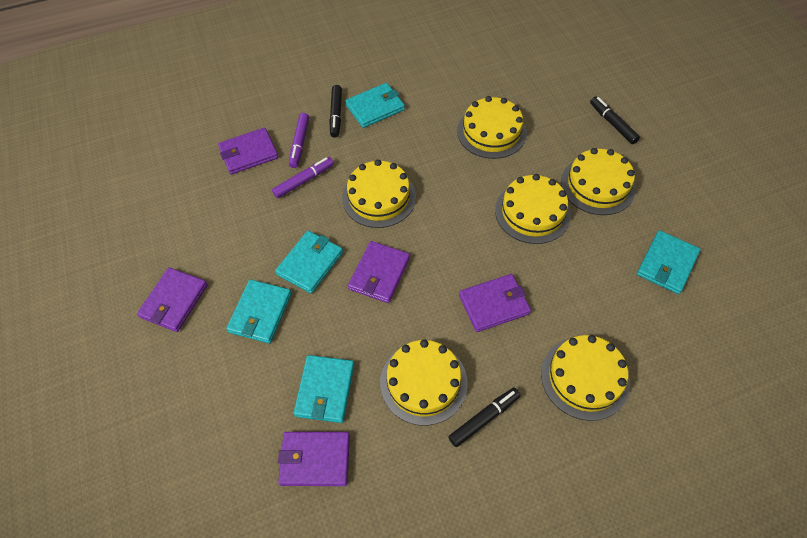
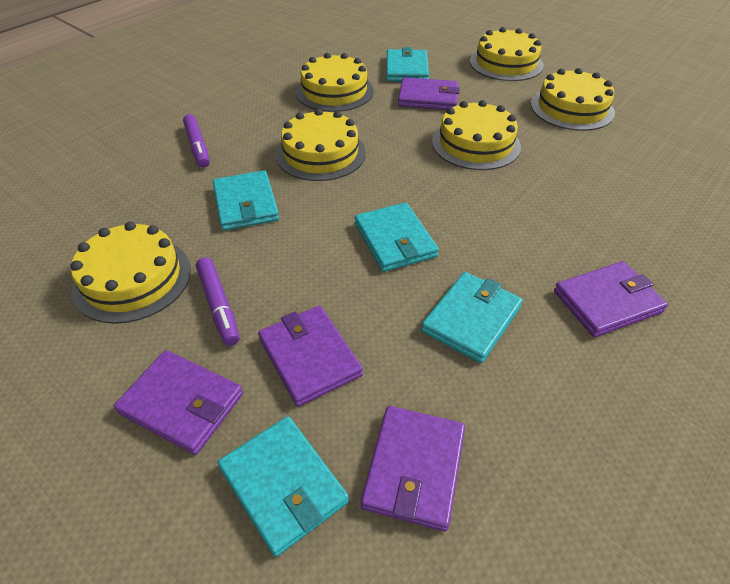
black marker: 3 -> 0

